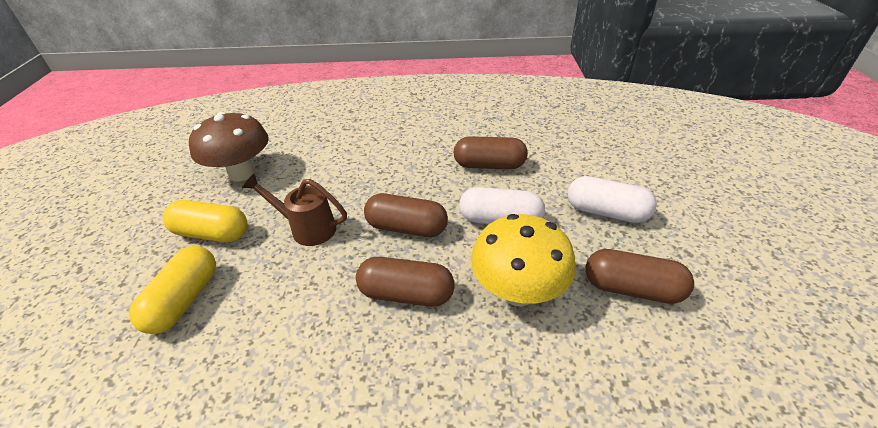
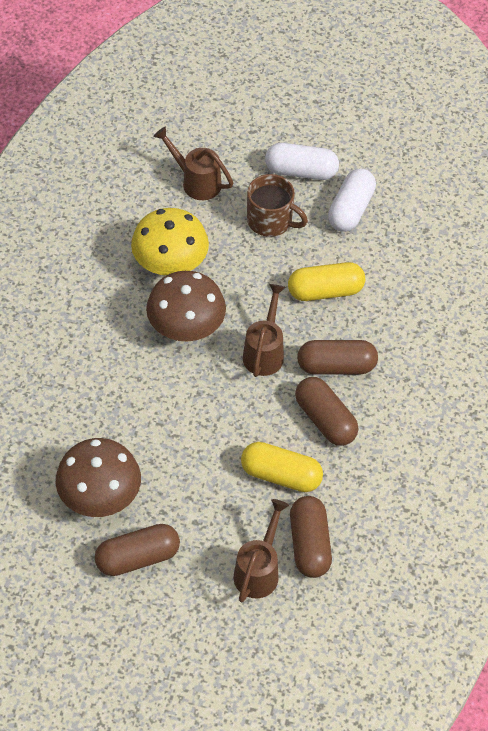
brown mug: 0 -> 1
brown mushroom: 1 -> 2
brown watering can: 1 -> 3

